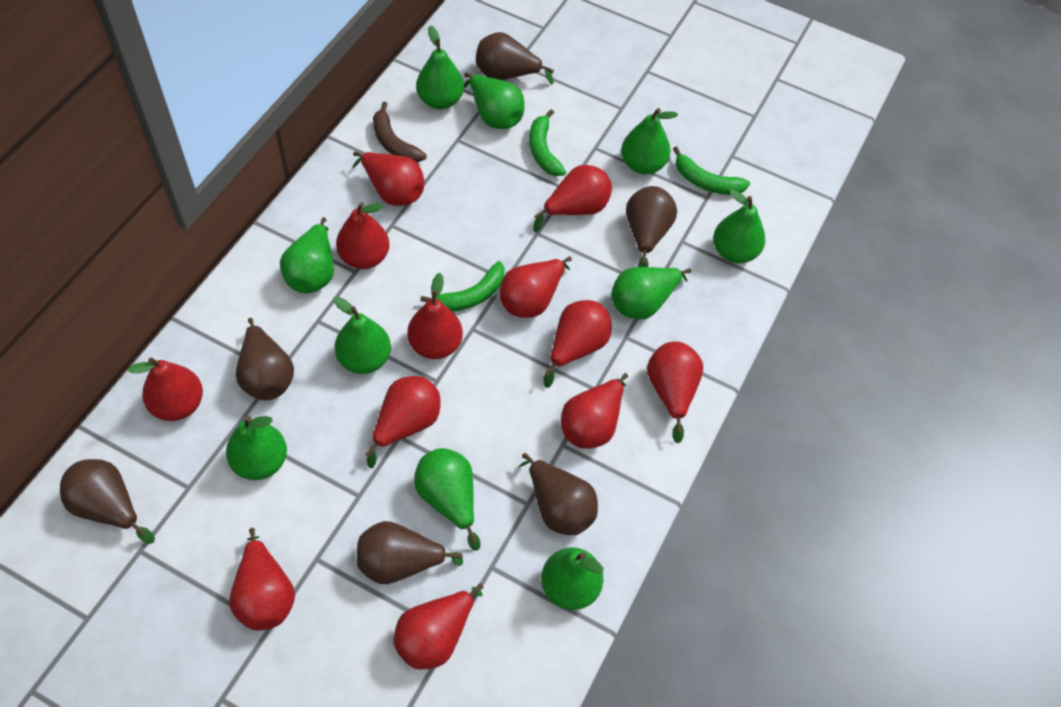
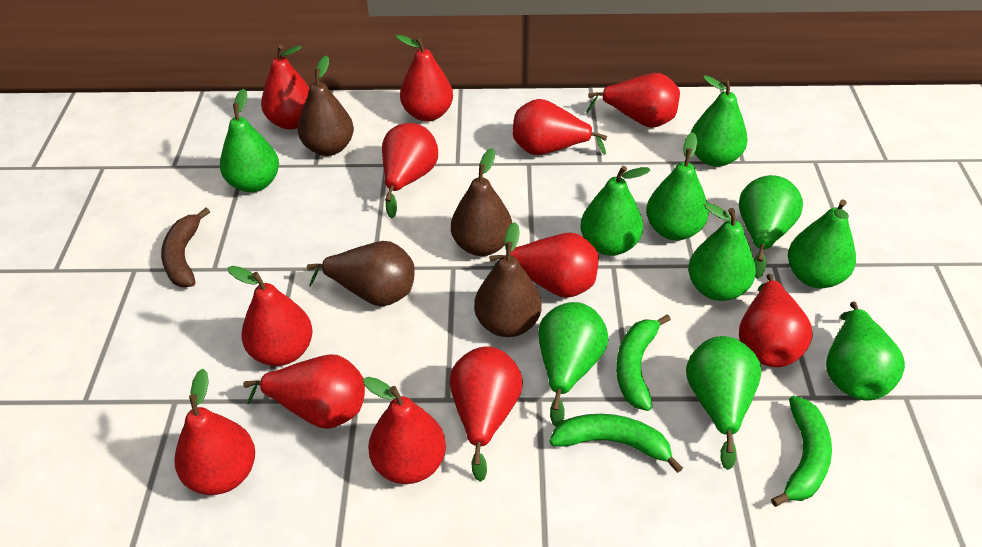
brown pear: 6 -> 4

